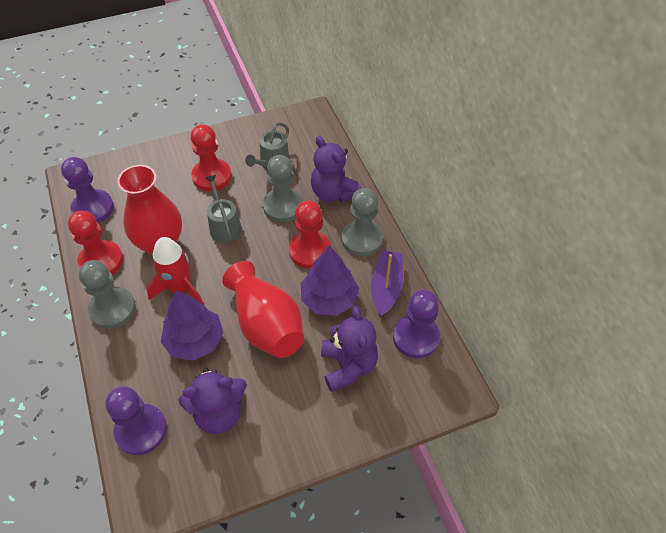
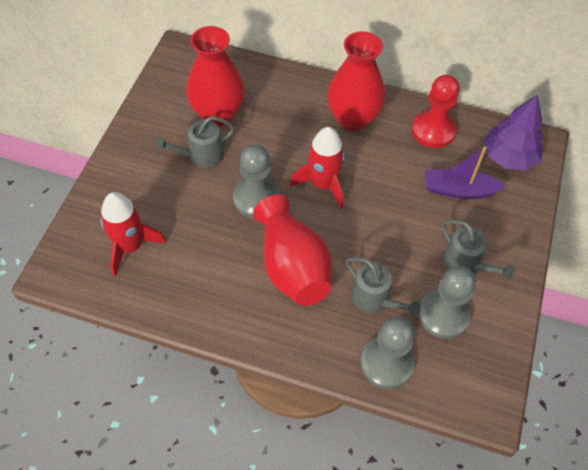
grey watering can: 2 -> 3
purple pawn: 3 -> 0
purple teddy bear: 3 -> 0
purple tree: 2 -> 1
red pawn: 3 -> 1
red rocket: 1 -> 2
red vase: 2 -> 3

